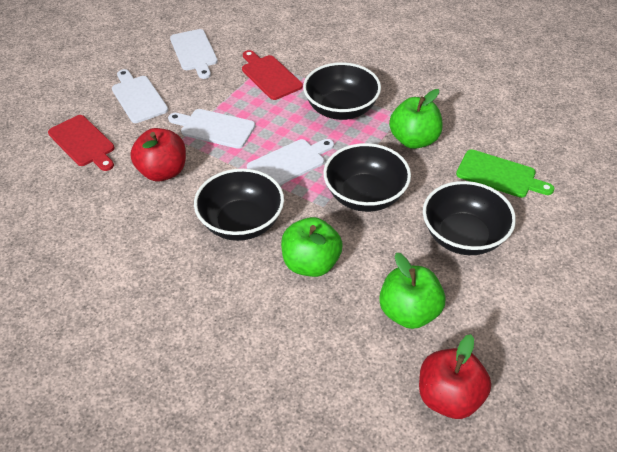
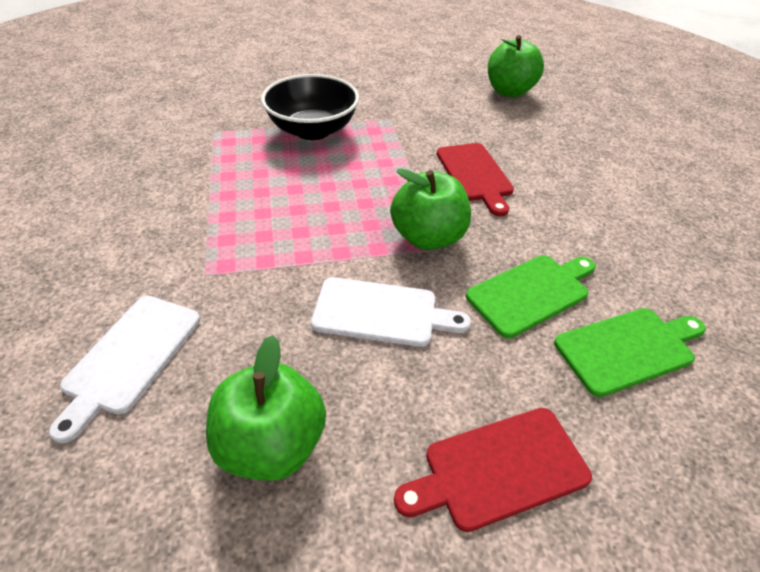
black bowl: 4 -> 1
green cutting board: 1 -> 2
red apple: 2 -> 0
white cutting board: 4 -> 2

